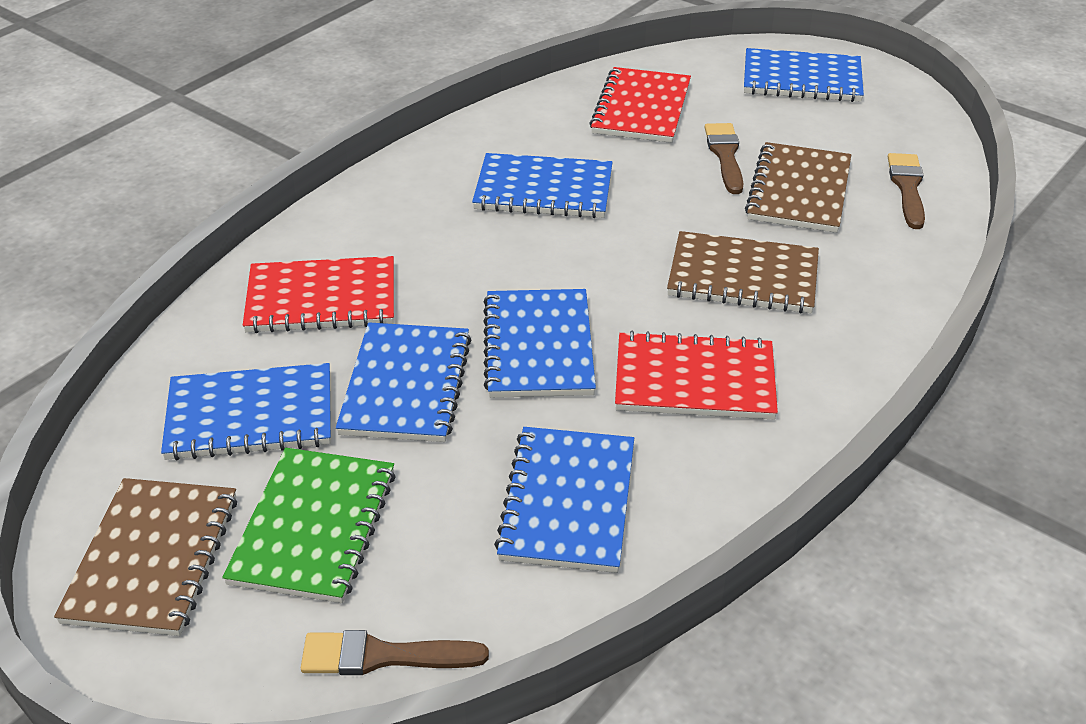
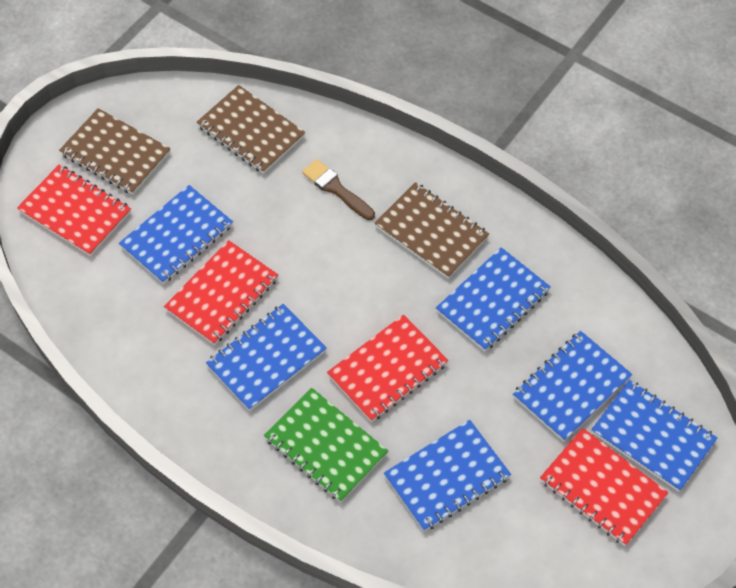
brown brush: 3 -> 1
red notebook: 3 -> 4

